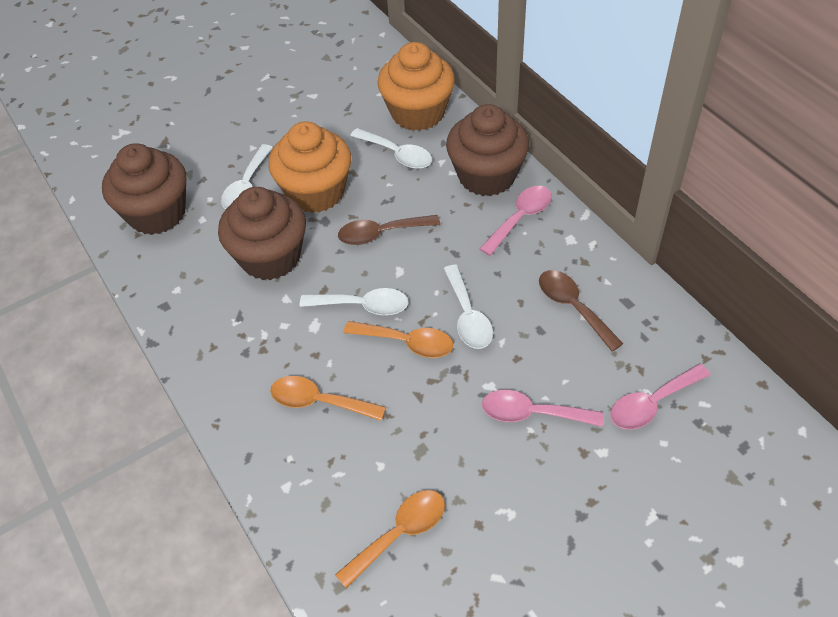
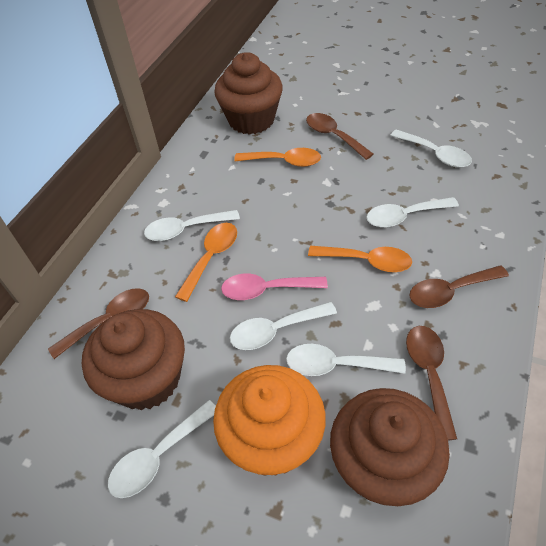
brown spoon: 2 -> 4
orange cupcake: 2 -> 1
pink spoon: 3 -> 1
white spoon: 4 -> 6

